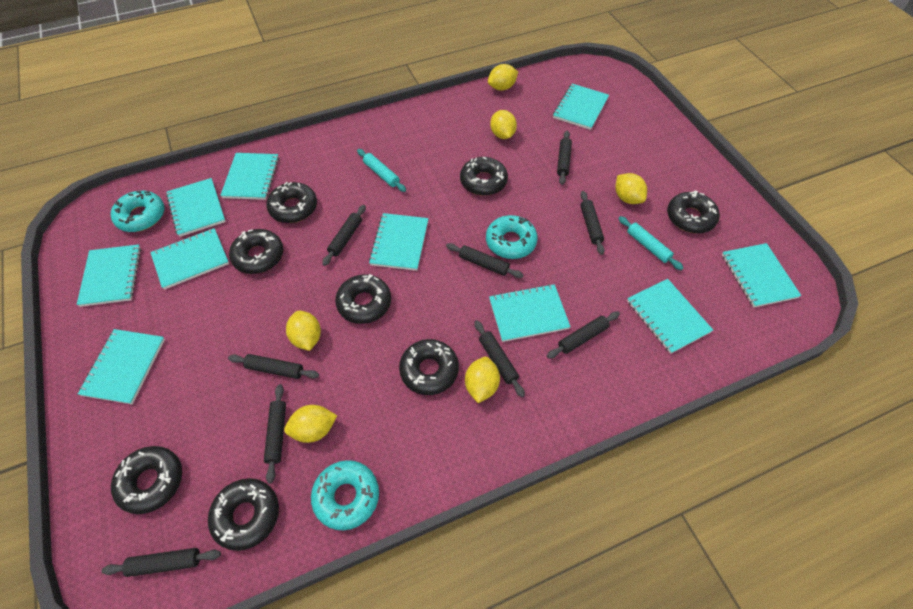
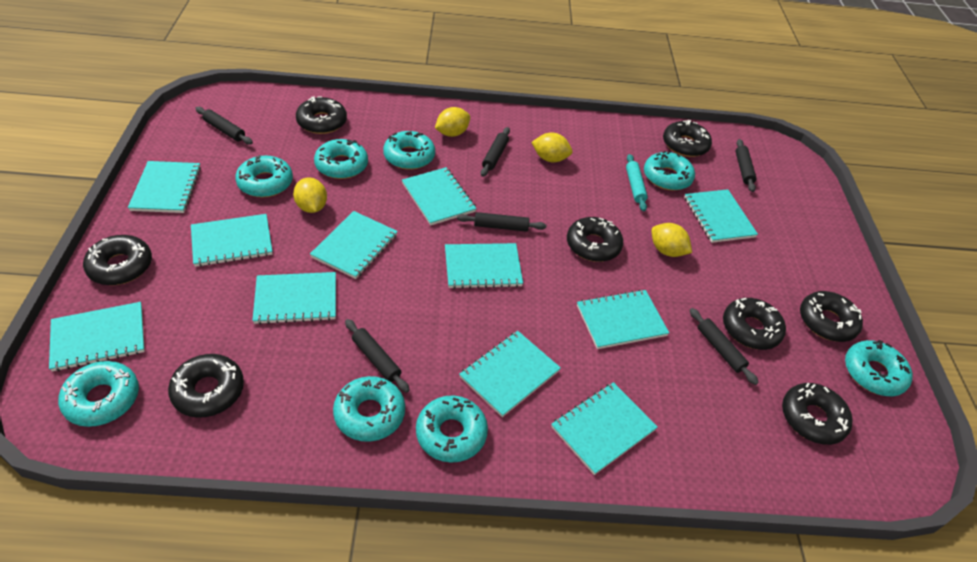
black rolling pin: 9 -> 6
turquoise donut: 3 -> 8
turquoise notebook: 10 -> 11
turquoise rolling pin: 2 -> 1
yellow lemon: 6 -> 4

